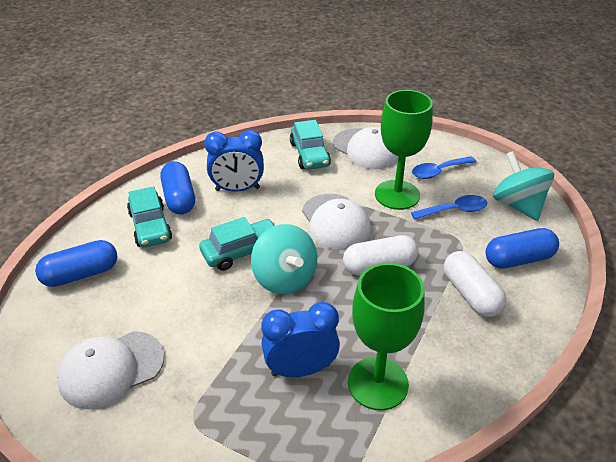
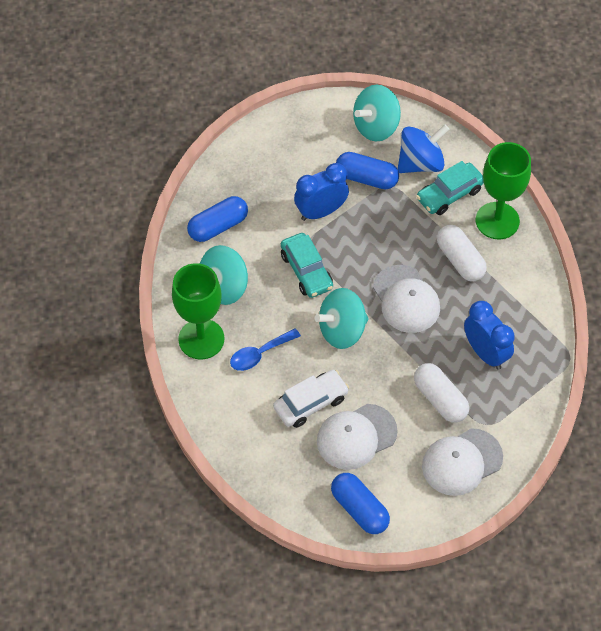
blue spinning top: 0 -> 1
blue spoon: 2 -> 1
turquoise car: 3 -> 2
turquoise spinning top: 2 -> 3
white car: 0 -> 1

